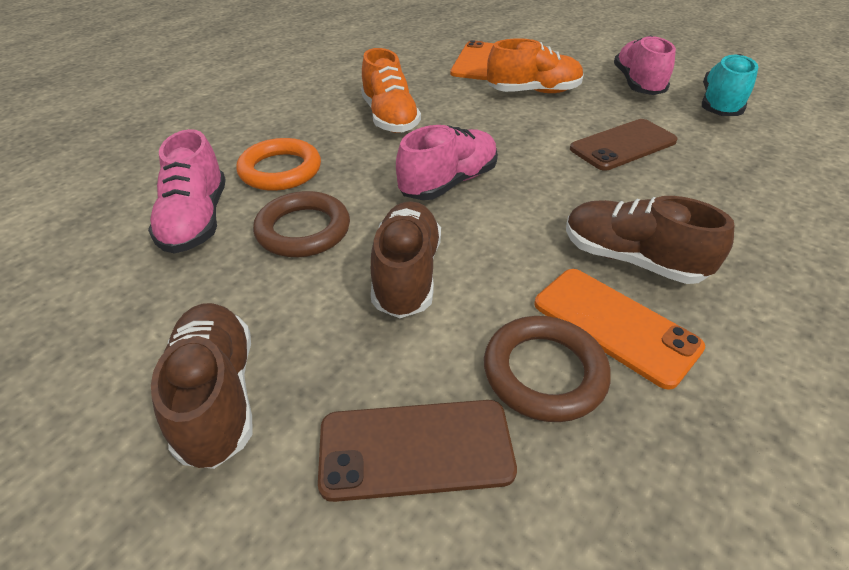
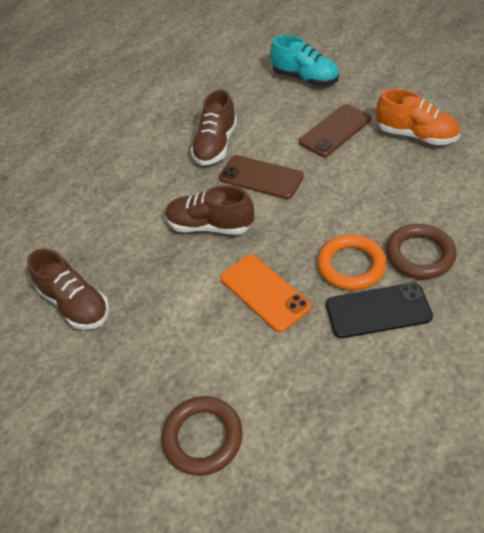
black phone: 0 -> 1
orange phone: 2 -> 1
orange shoe: 2 -> 1
pink shoe: 3 -> 0

